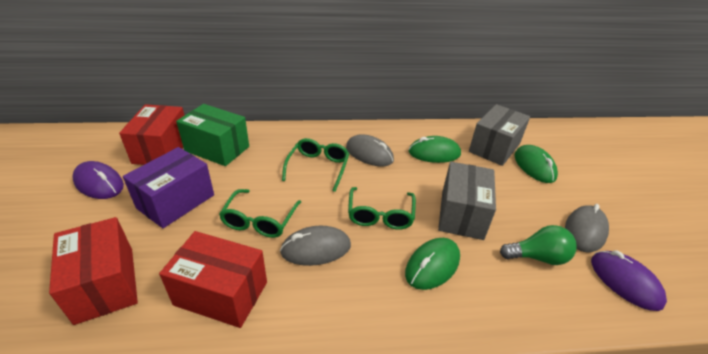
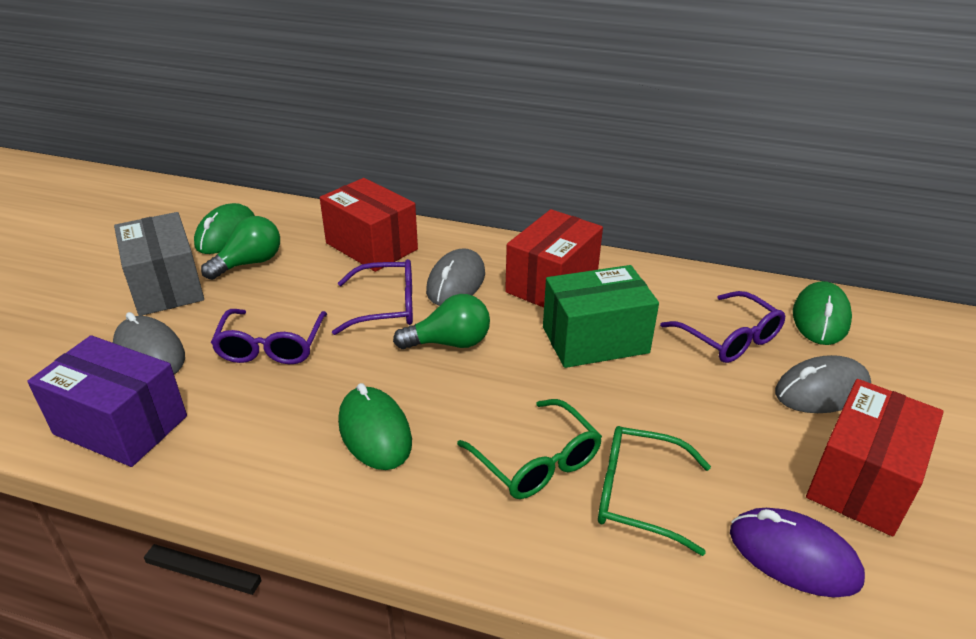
green glasses: 3 -> 2
green light bulb: 1 -> 2
grey box: 2 -> 1
purple glasses: 0 -> 3
purple mouse: 2 -> 1

